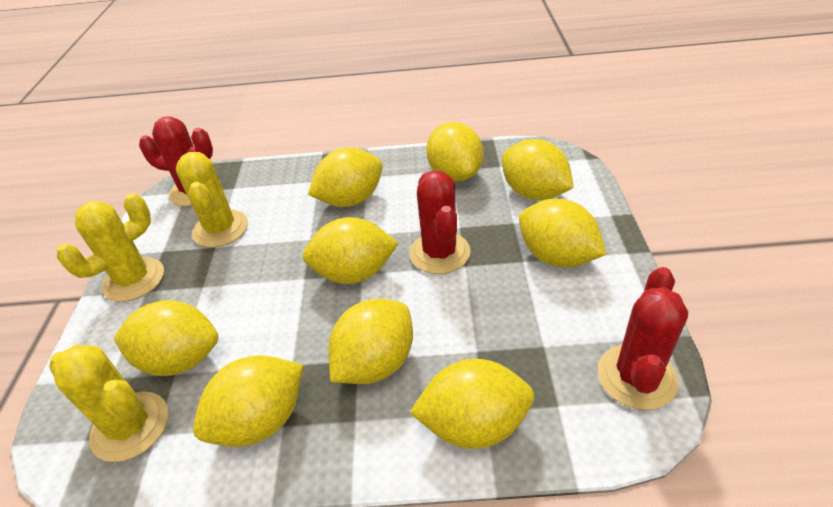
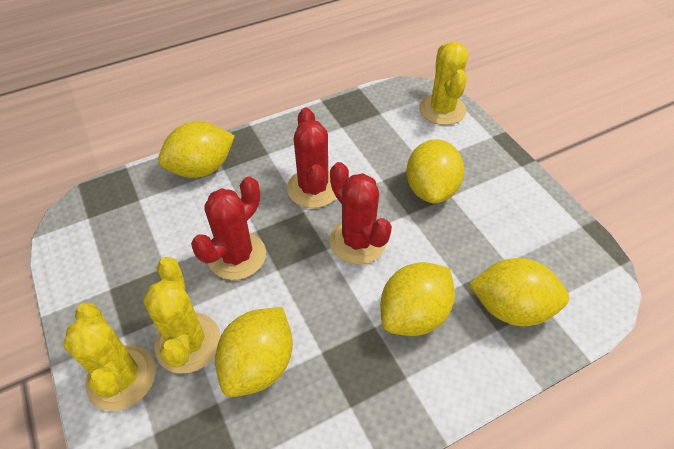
yellow lemon: 9 -> 5

